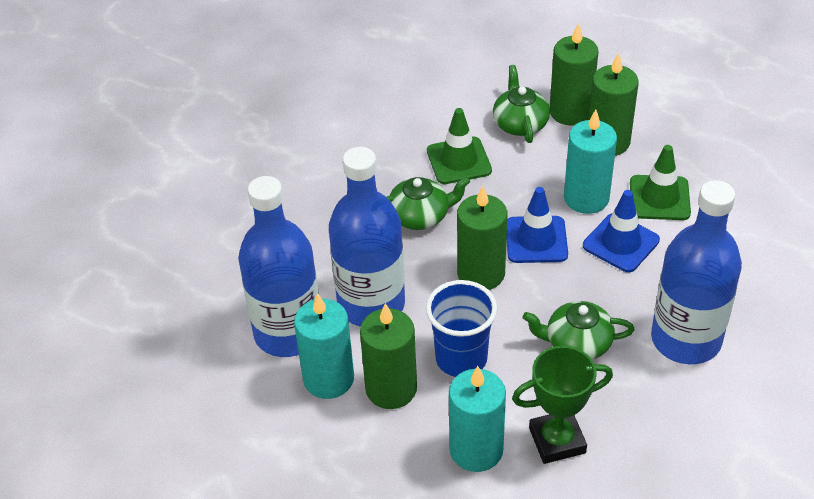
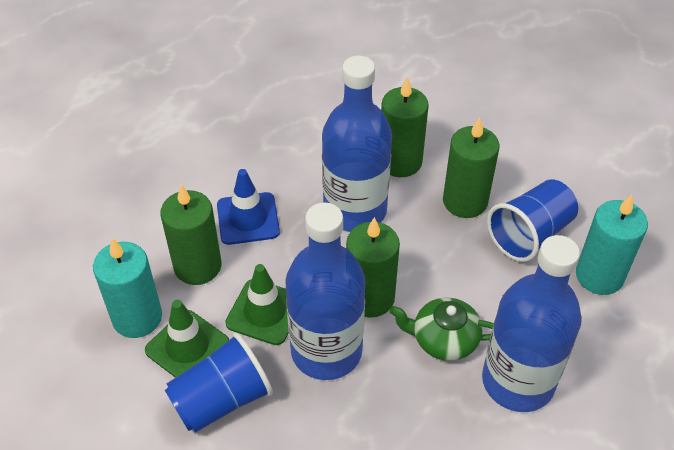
blue cup: 1 -> 2
blue traffic cone: 2 -> 1
green teapot: 3 -> 1
green trophy: 1 -> 0
turquoise candle: 3 -> 2

